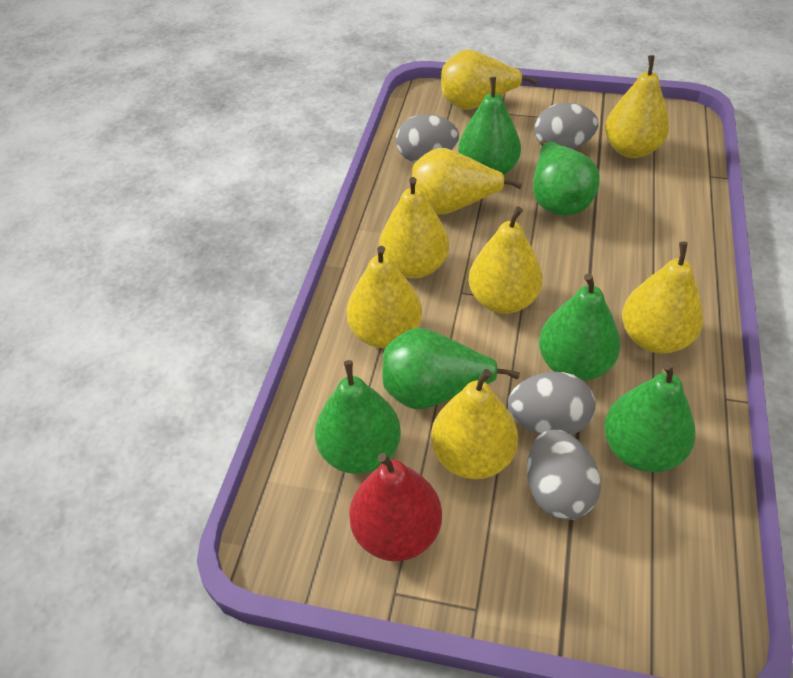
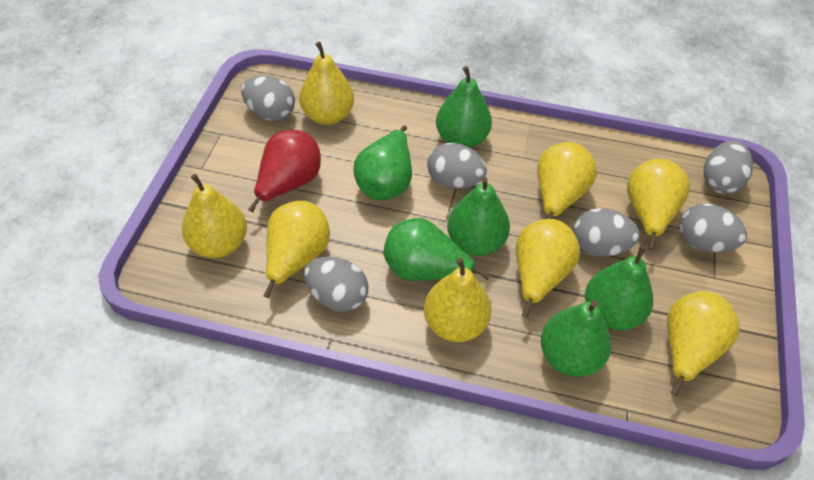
grey egg: 4 -> 6

